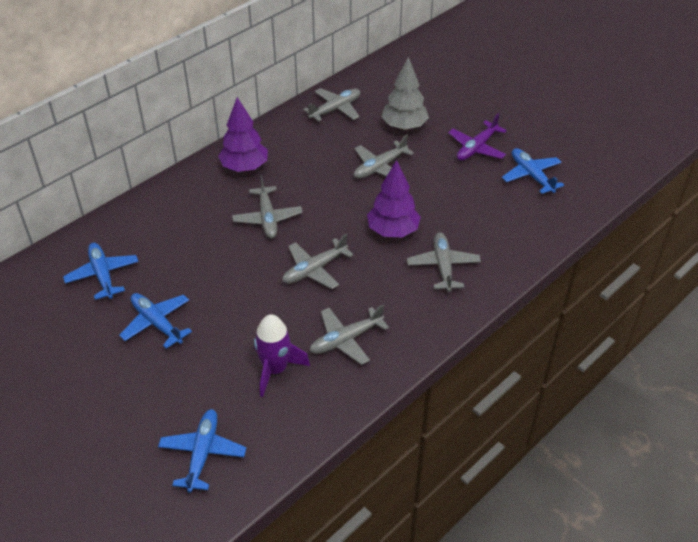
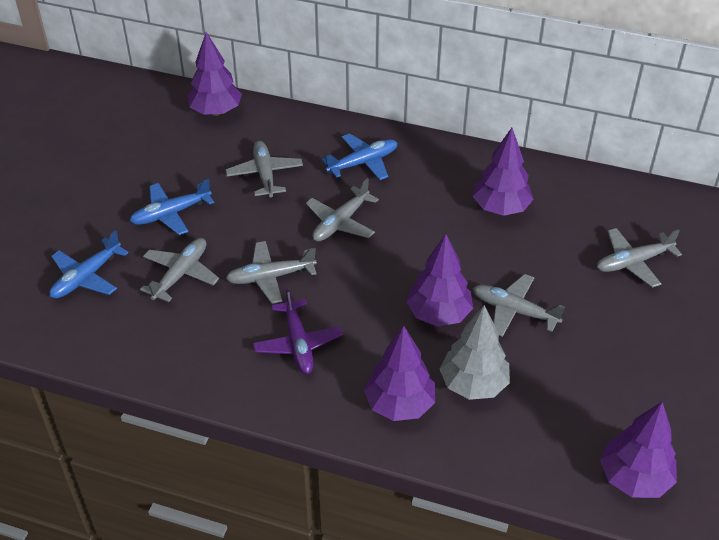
blue plane: 4 -> 3
purple rocket: 1 -> 0
purple tree: 2 -> 5

